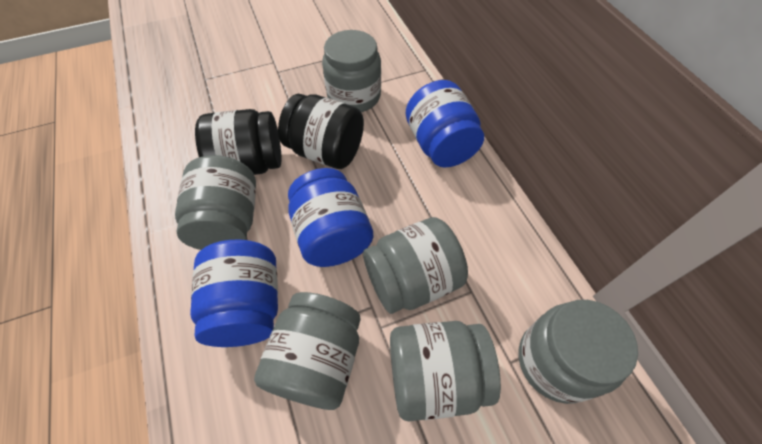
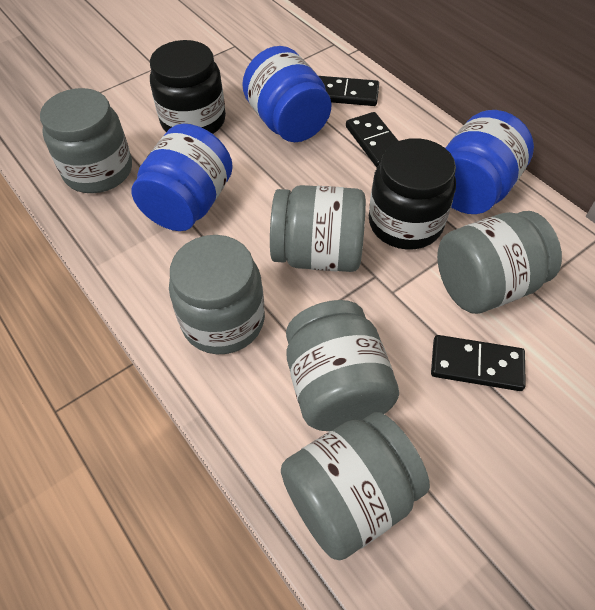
black domino: 0 -> 3

